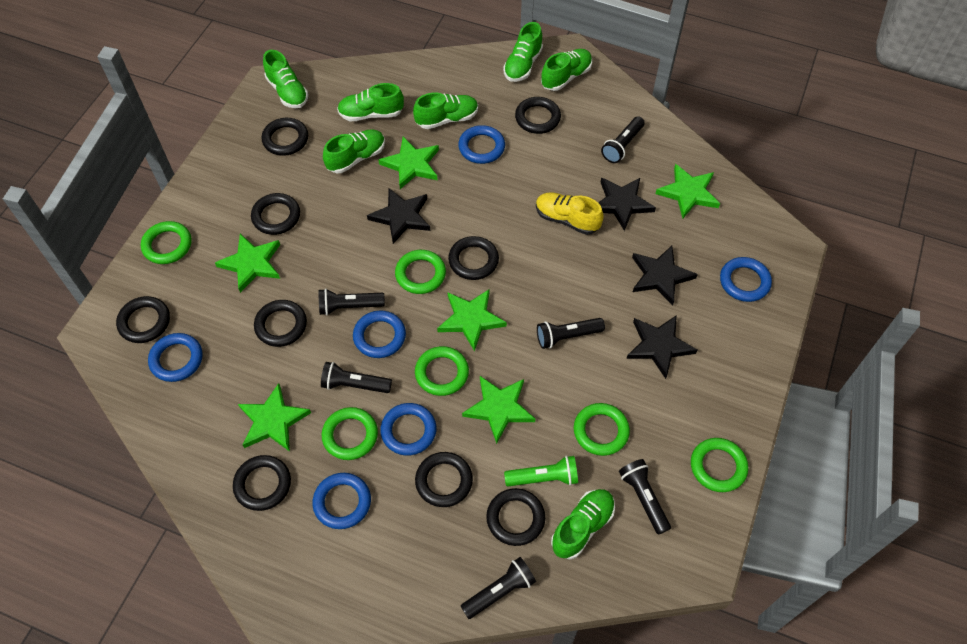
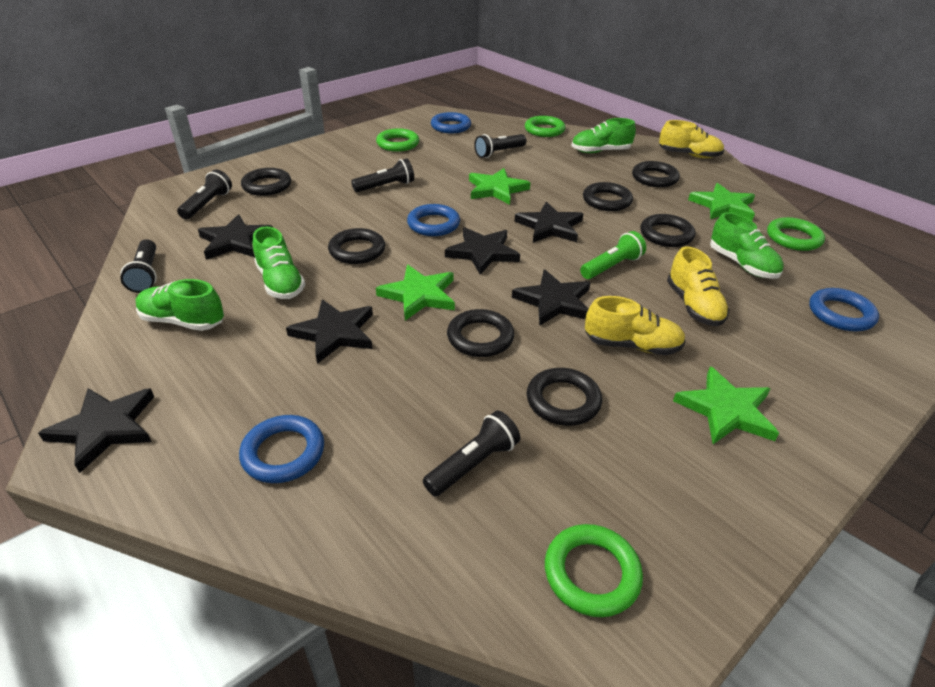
black flashlight: 6 -> 5
black ring: 9 -> 7
black star: 4 -> 6
blue ring: 6 -> 4
green ring: 6 -> 4
green shoe: 7 -> 4
green star: 6 -> 4
yellow shoe: 1 -> 3

